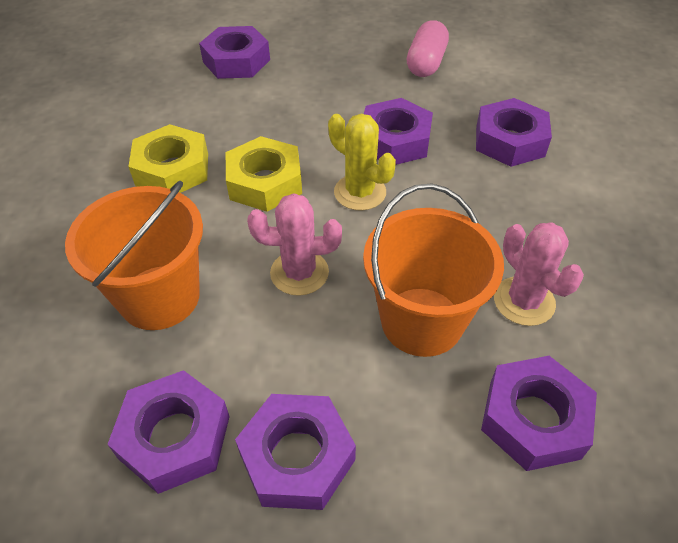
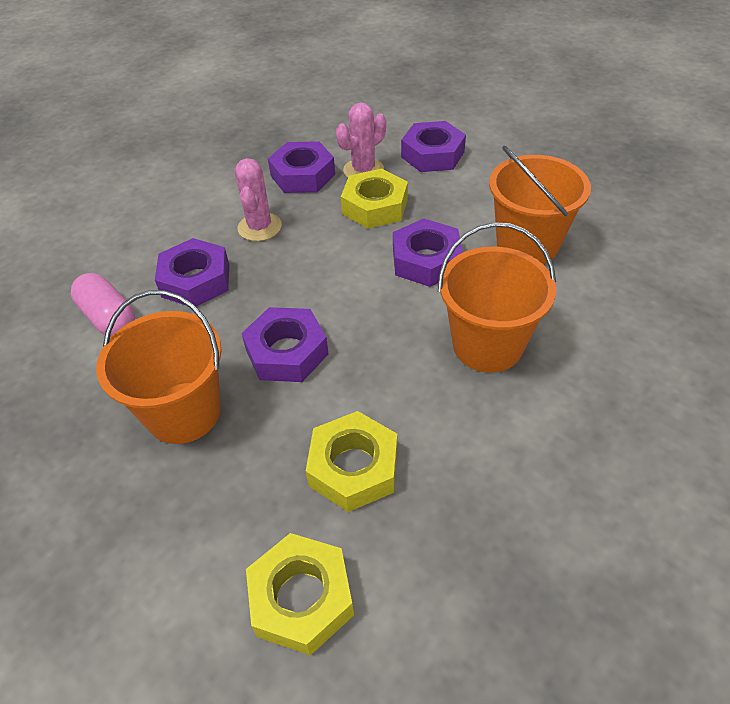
orange bucket: 2 -> 3
purple nut: 6 -> 5
yellow cactus: 1 -> 0
yellow nut: 2 -> 3

